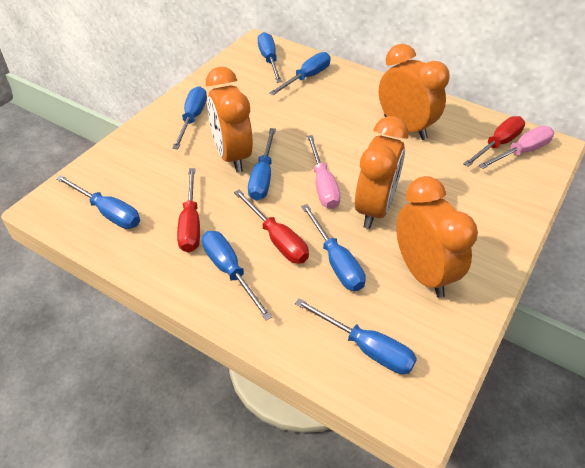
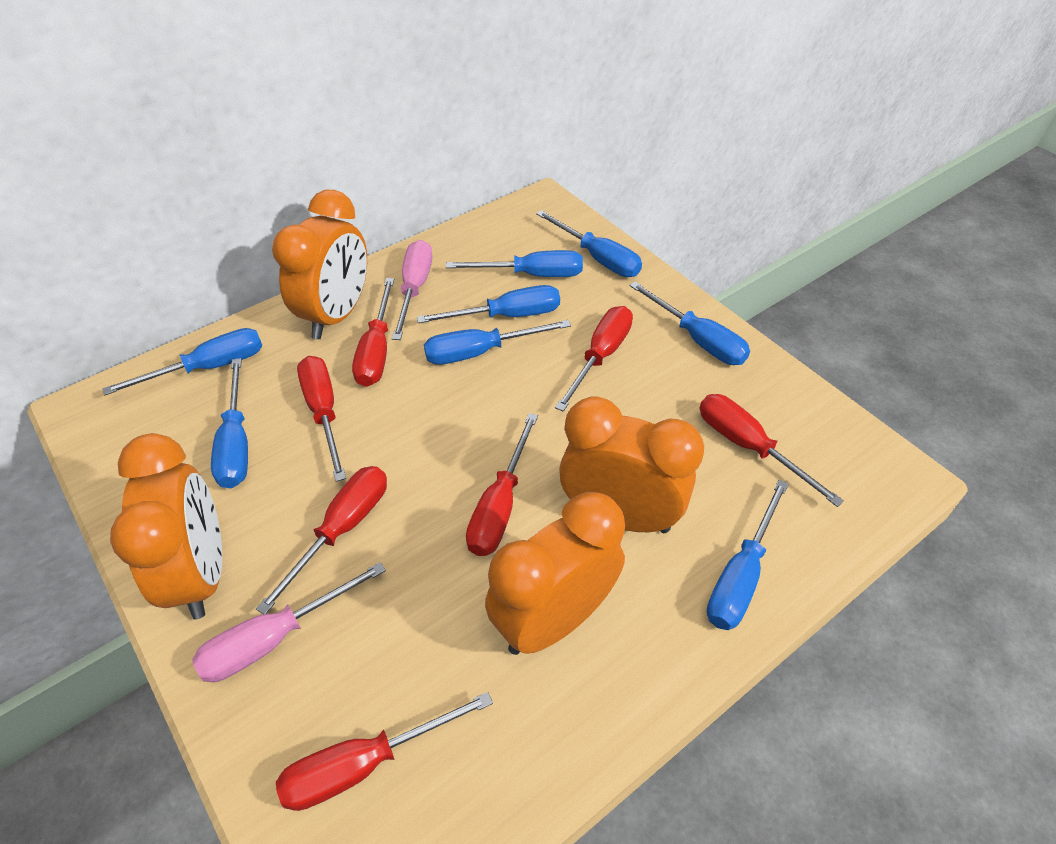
red screwdriver: 3 -> 7

